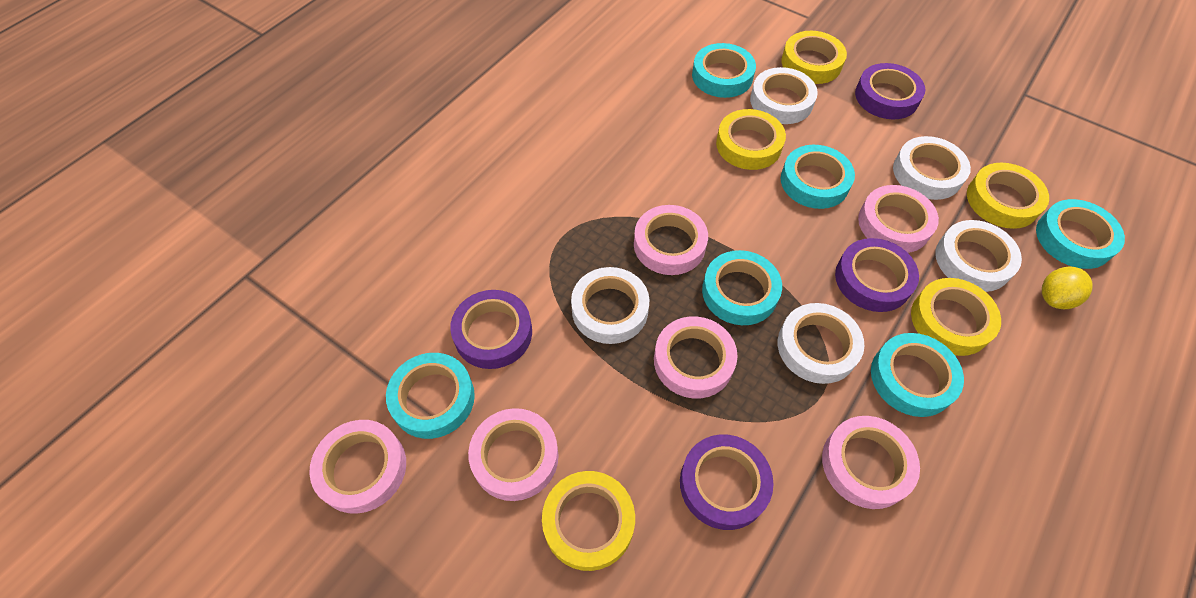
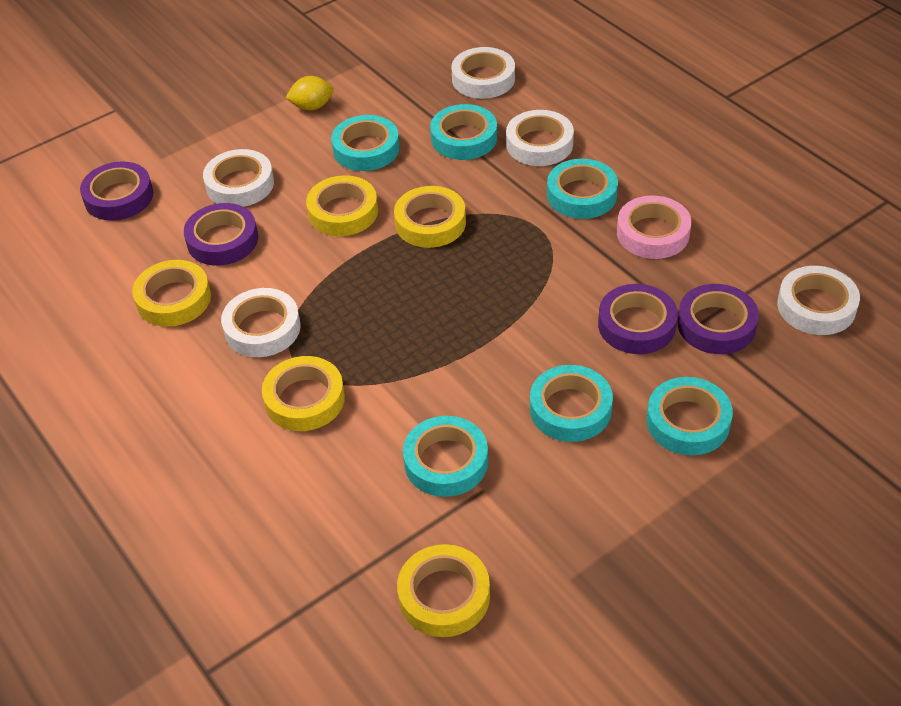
pink tape: 6 -> 1

